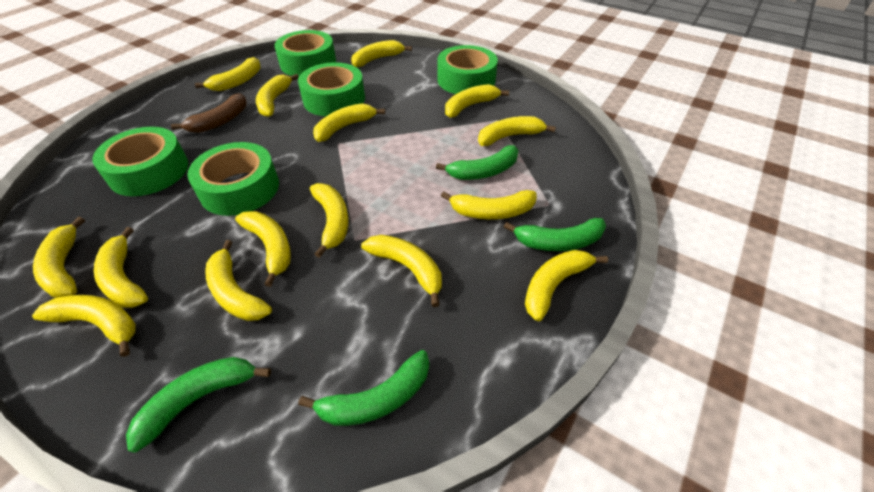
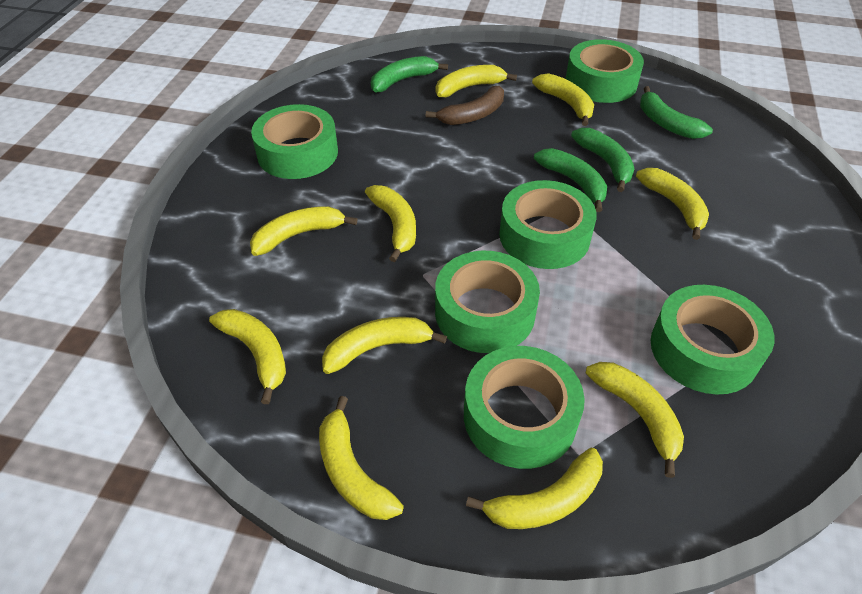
green tape: 5 -> 6
yellow banana: 15 -> 10

